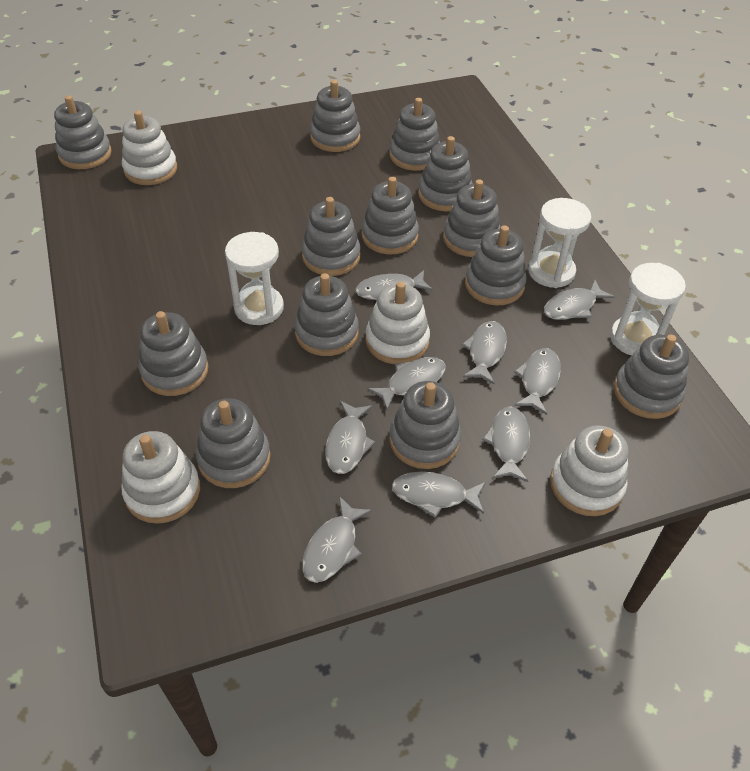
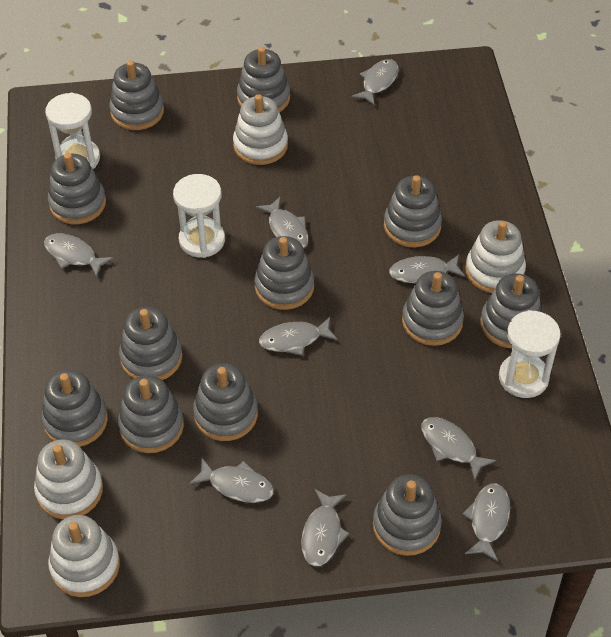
grey stacking toy: 13 -> 12

